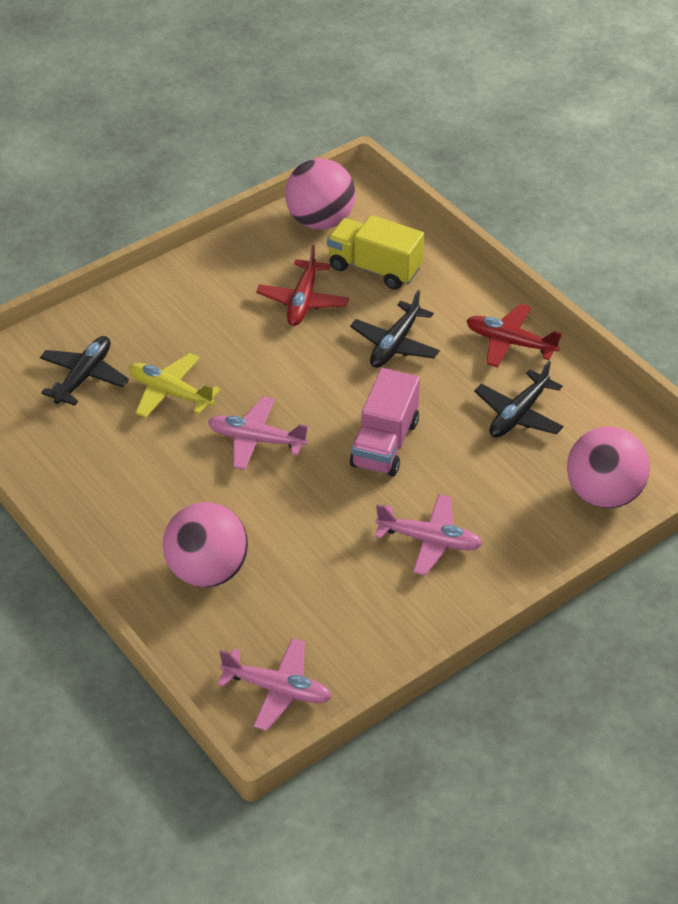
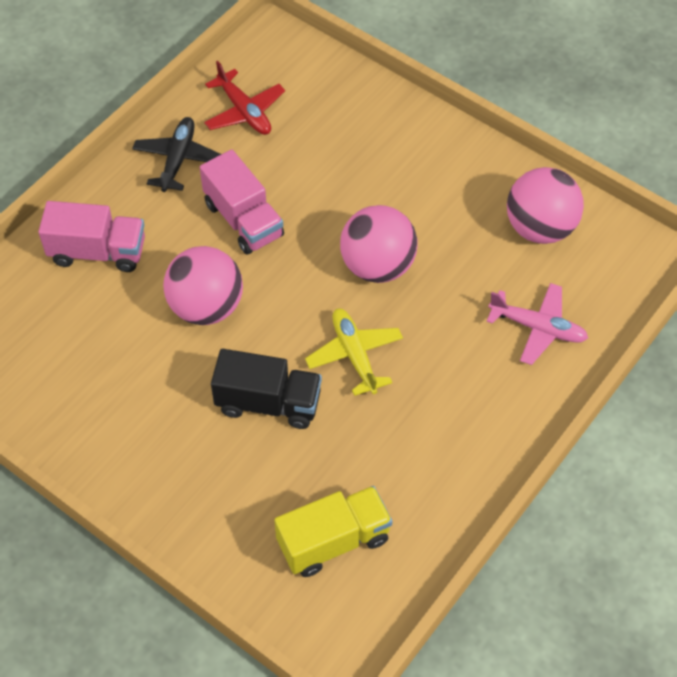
black plane: 3 -> 1
black truck: 0 -> 1
pink plane: 3 -> 1
pink truck: 1 -> 2
red plane: 2 -> 1

